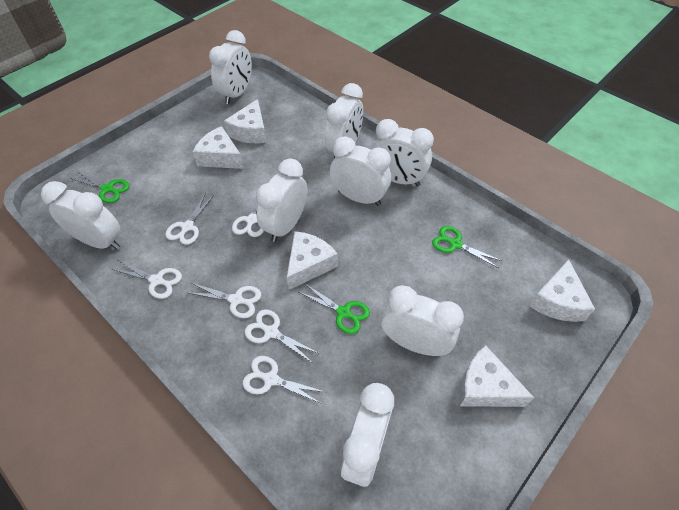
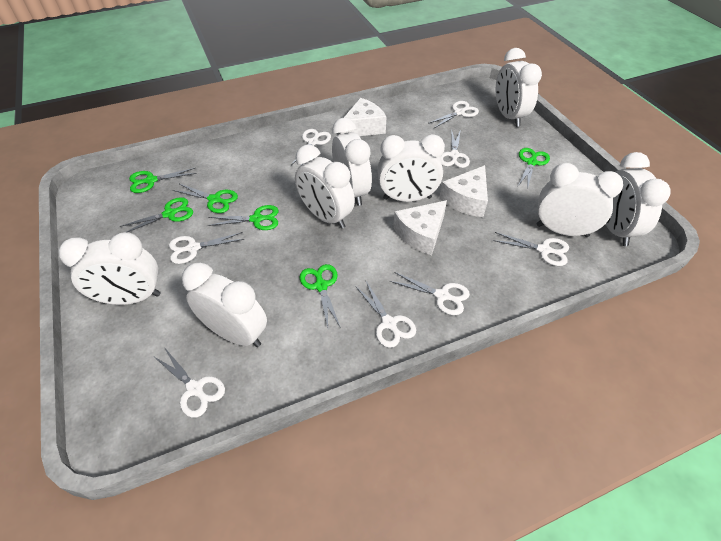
green scissors: 3 -> 6
white cheese: 5 -> 3
white scissors: 6 -> 8

